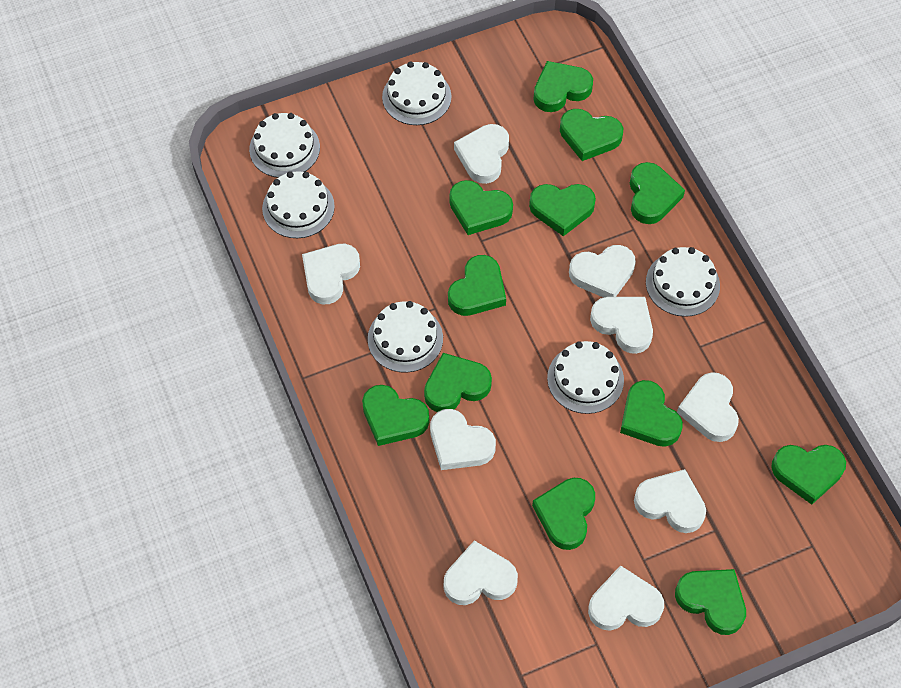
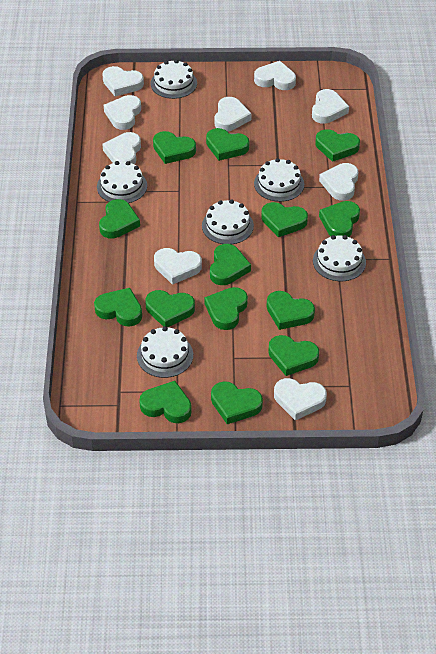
green heart: 12 -> 14

